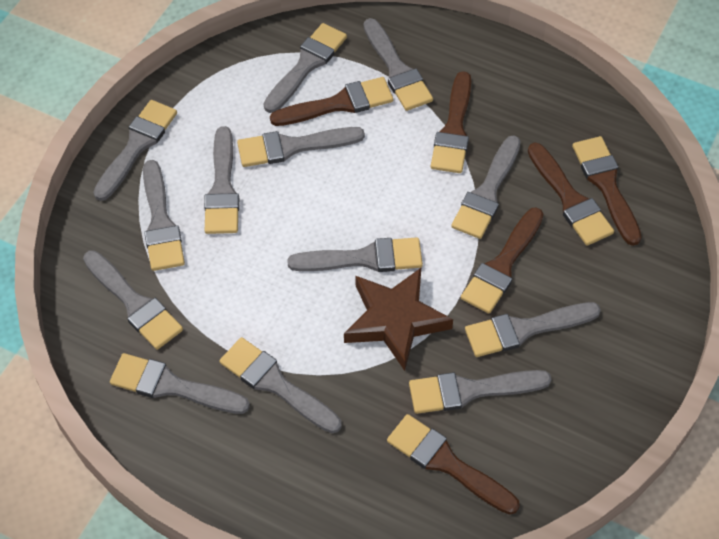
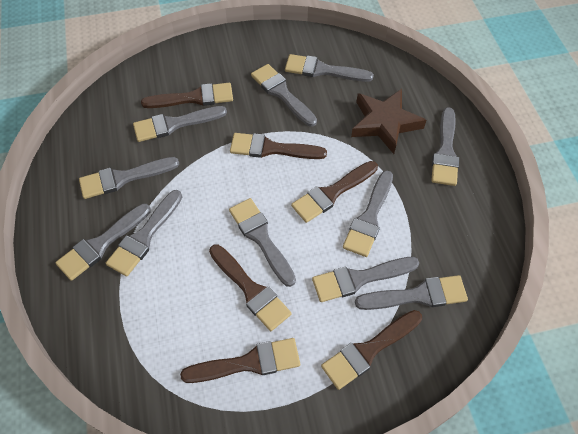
grey brush: 13 -> 11

